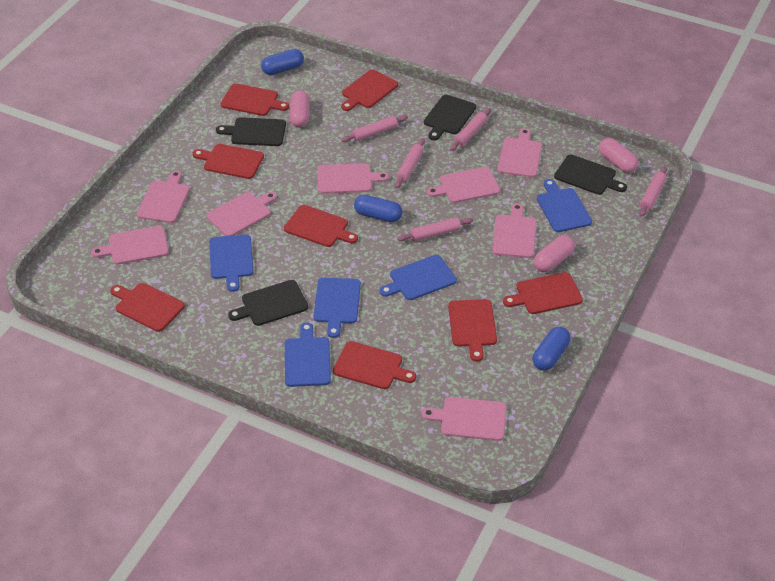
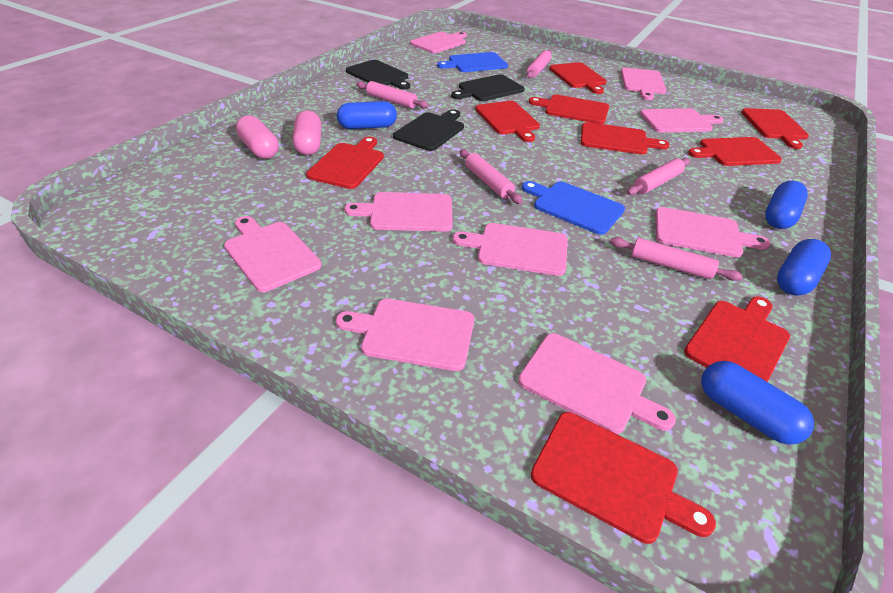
black cutting board: 4 -> 3
blue capsule: 3 -> 4
blue cutting board: 5 -> 2
pink capsule: 3 -> 2
pink cutting board: 8 -> 9
red cutting board: 8 -> 9

